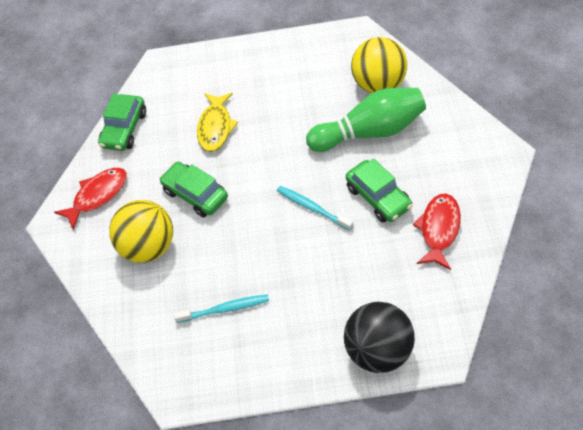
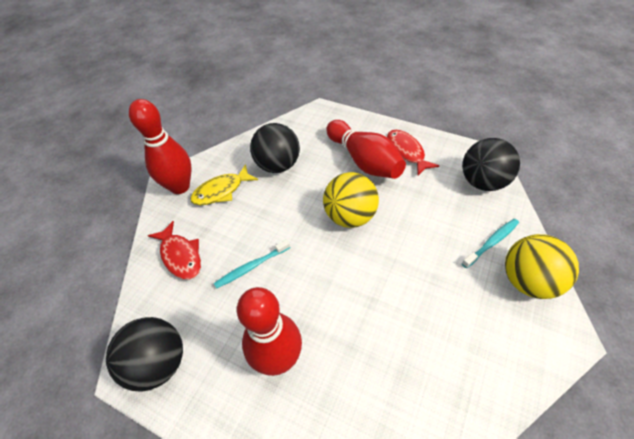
black ball: 1 -> 3
green bowling pin: 1 -> 0
green car: 3 -> 0
red bowling pin: 0 -> 3

